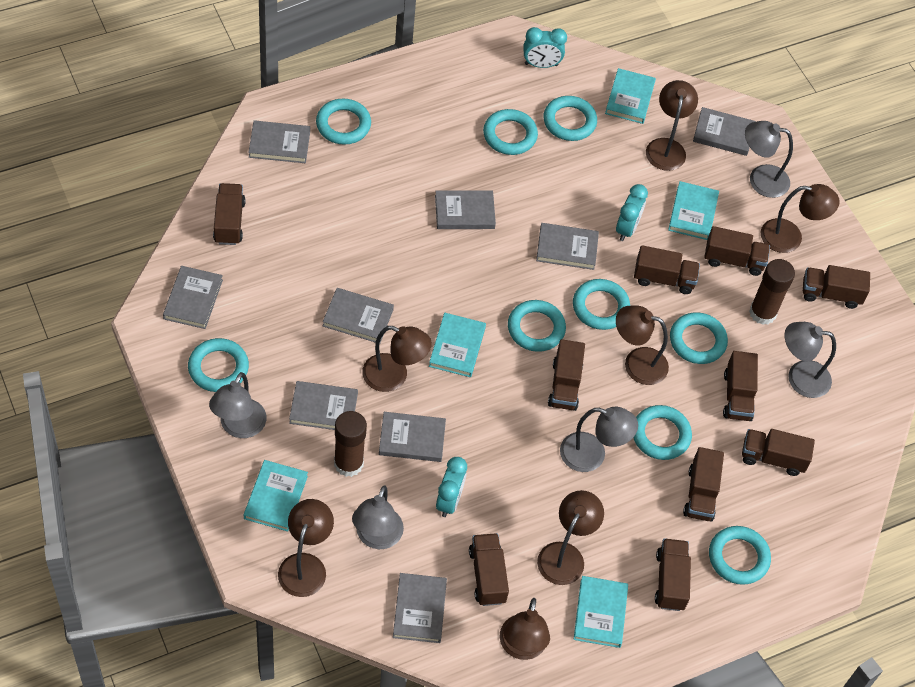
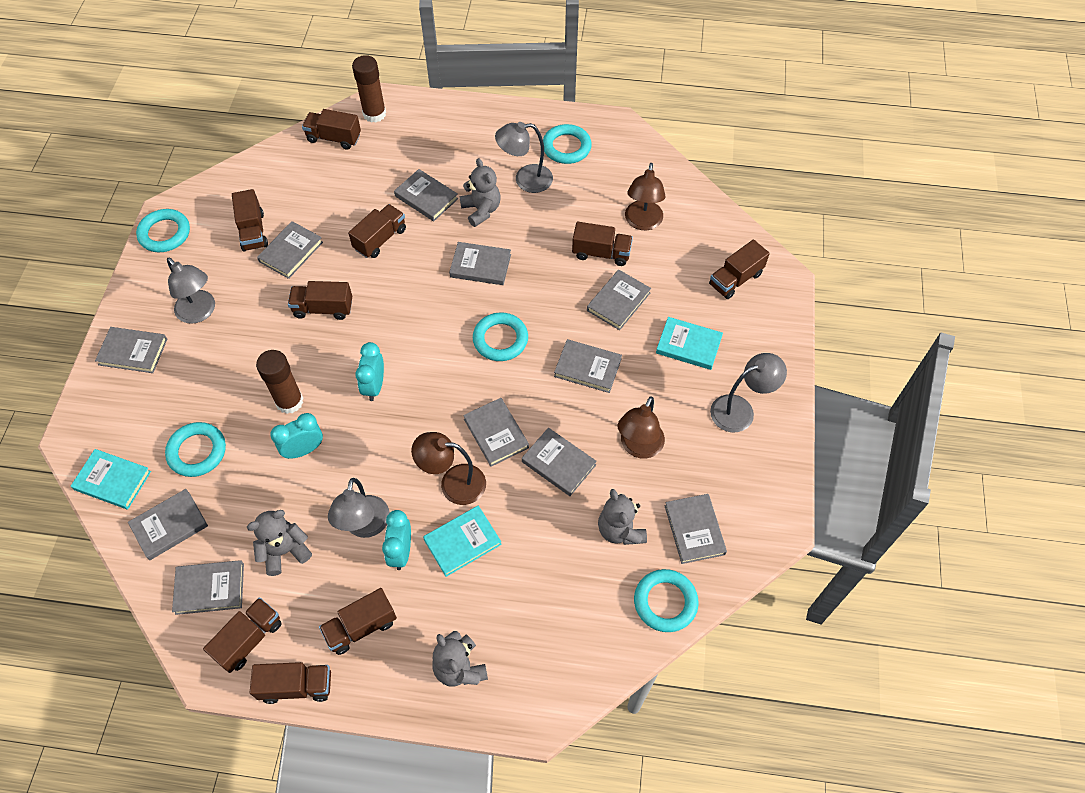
brown lamp: 7 -> 3
brown truck: 10 -> 9
grey book: 9 -> 11
grey lamp: 5 -> 4
grey teddy bear: 0 -> 4
turquoise book: 5 -> 3
turquoise ring: 9 -> 5

